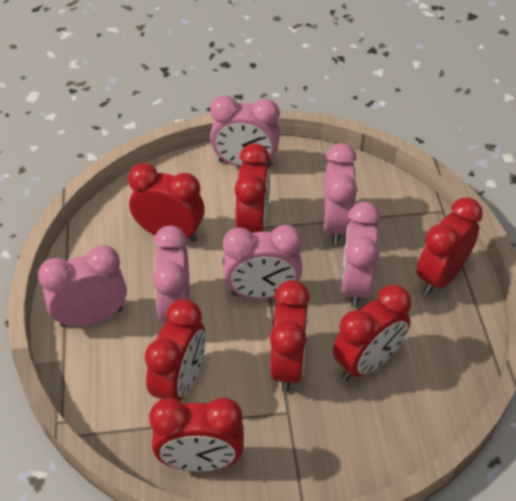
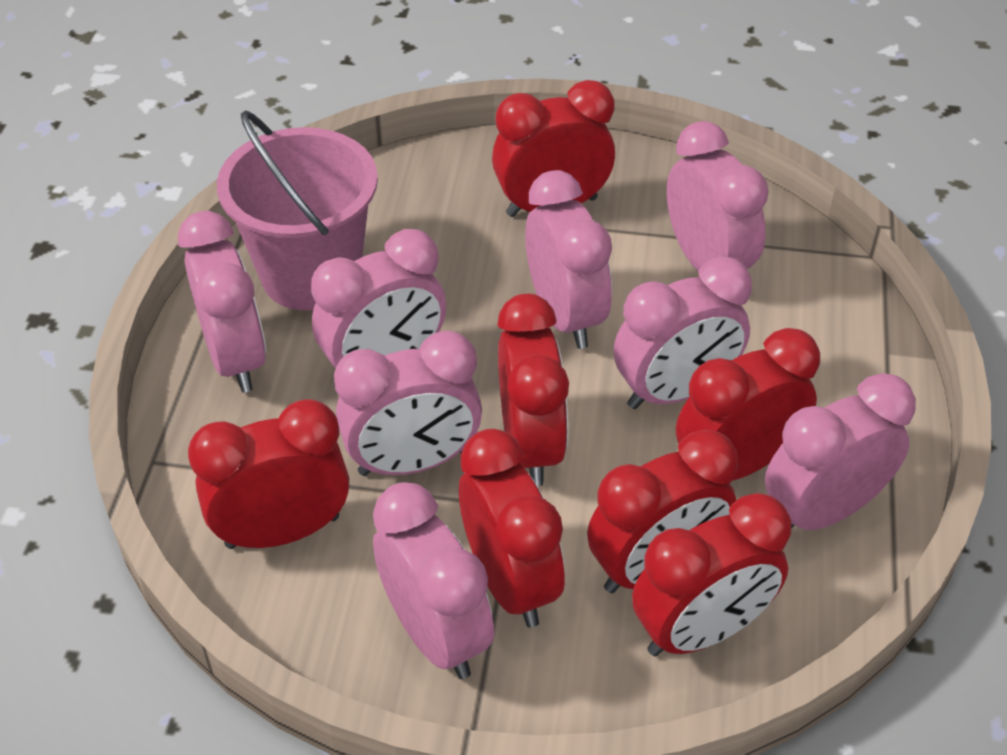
pink bucket: 0 -> 1
pink clock: 6 -> 8

